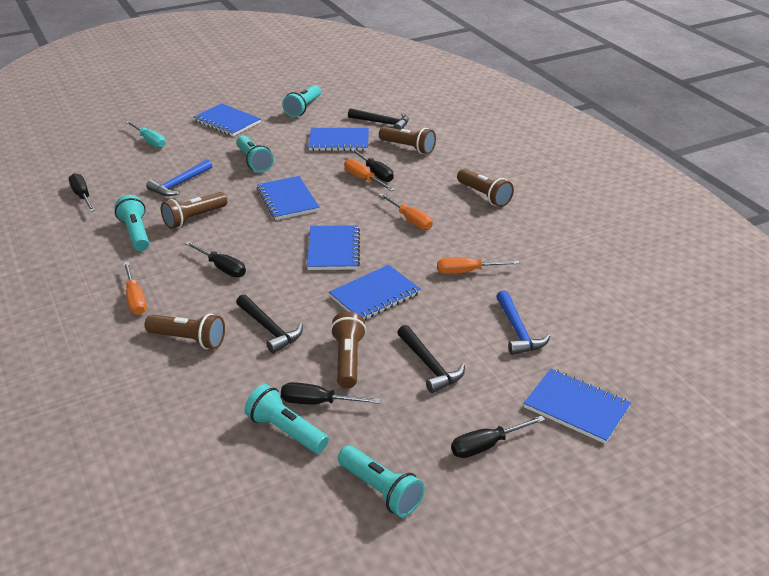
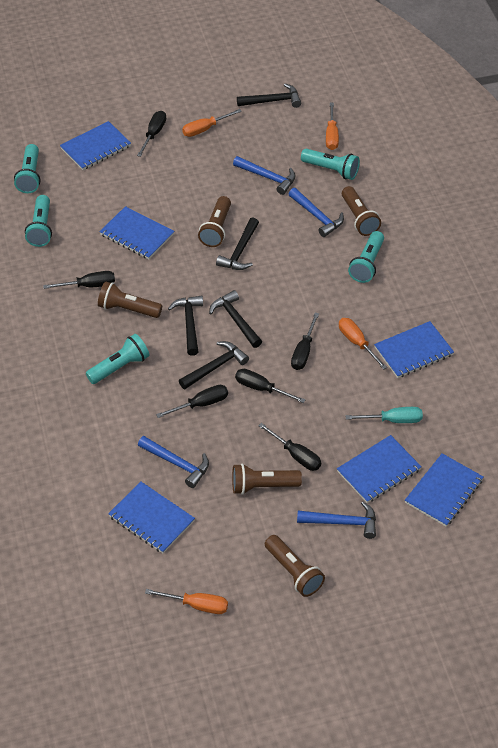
black hammer: 3 -> 5
black screwdriver: 5 -> 6
blue hammer: 2 -> 4

